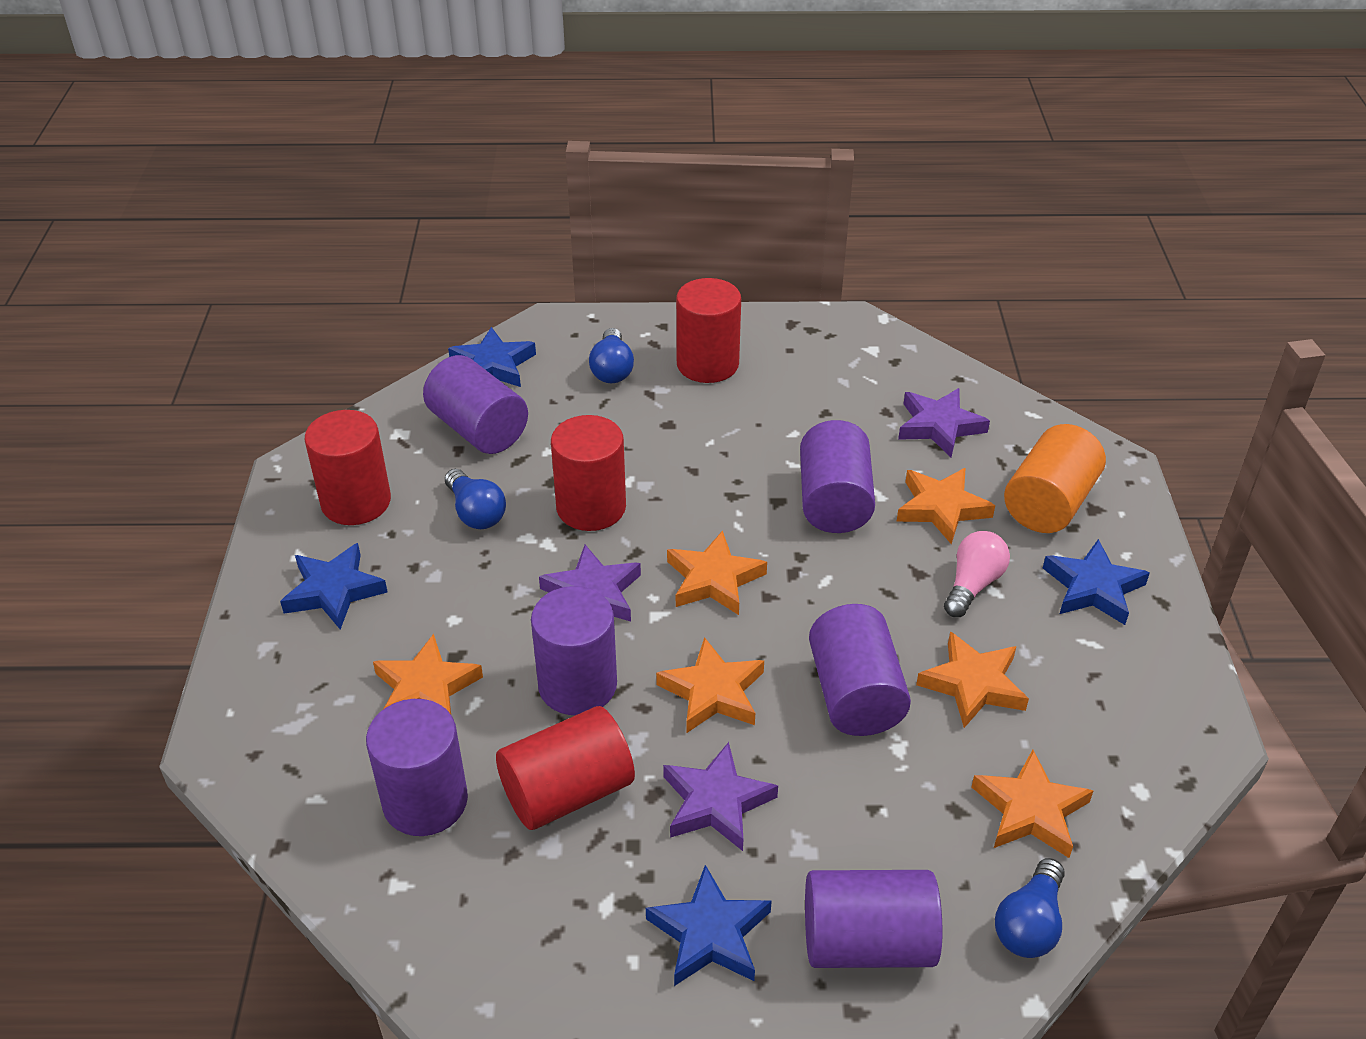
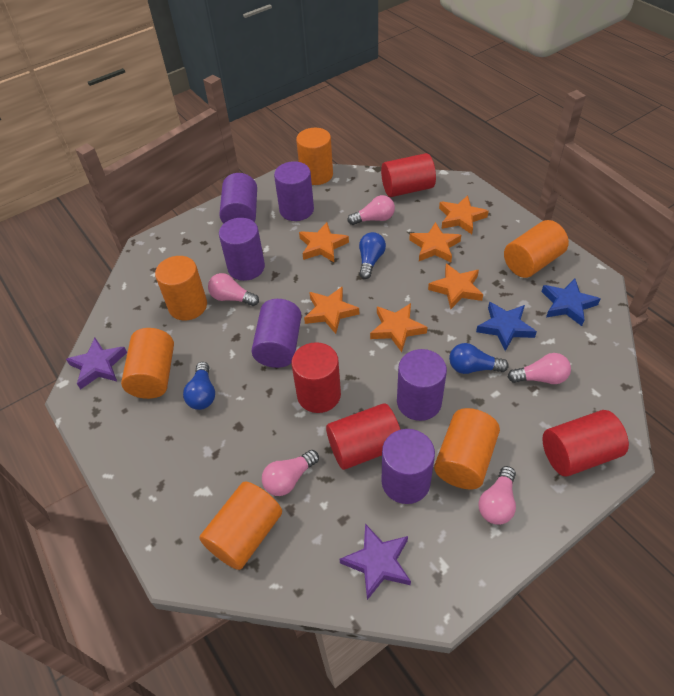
blue star: 4 -> 2
orange cylinder: 1 -> 6
pink light bulb: 1 -> 5
purple star: 3 -> 2

